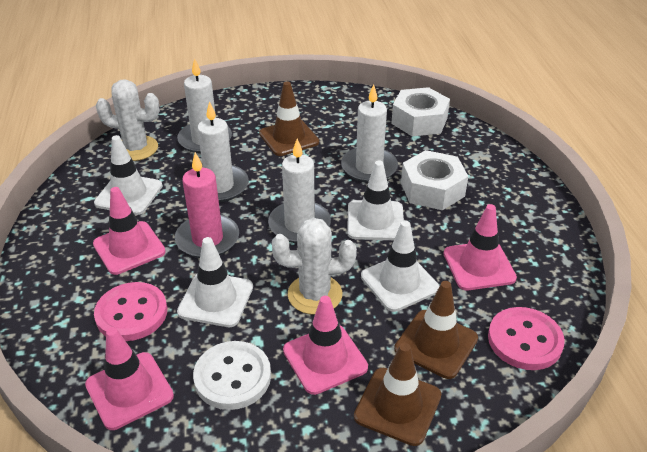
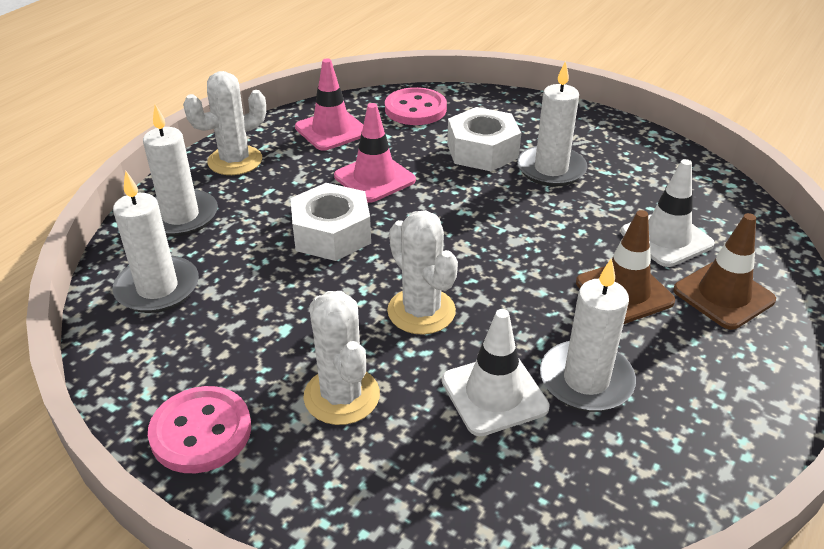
brown traffic cone: 3 -> 2
pink candle: 1 -> 0
pink traffic cone: 4 -> 2
white button: 1 -> 0
white cactus: 2 -> 3
white traffic cone: 4 -> 2

